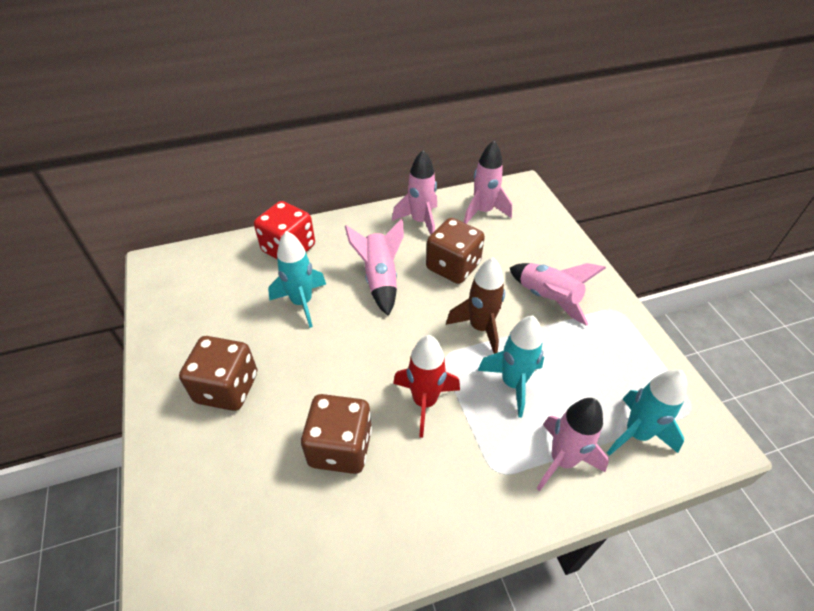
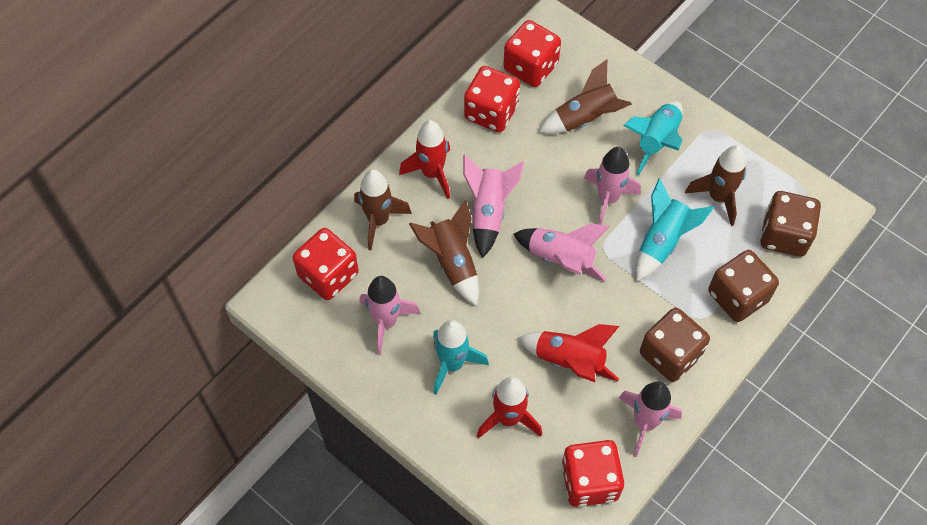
brown rocket: 1 -> 4
red dice: 1 -> 4
red rocket: 1 -> 3

